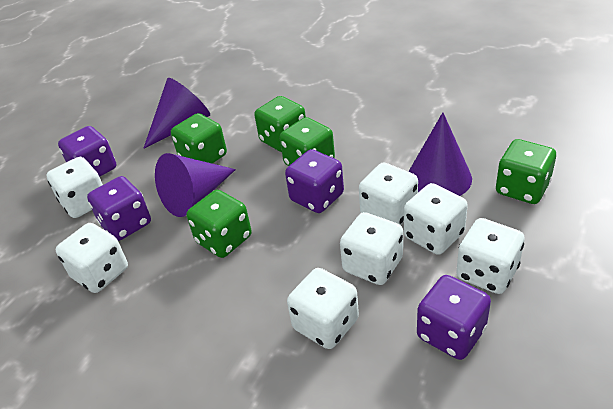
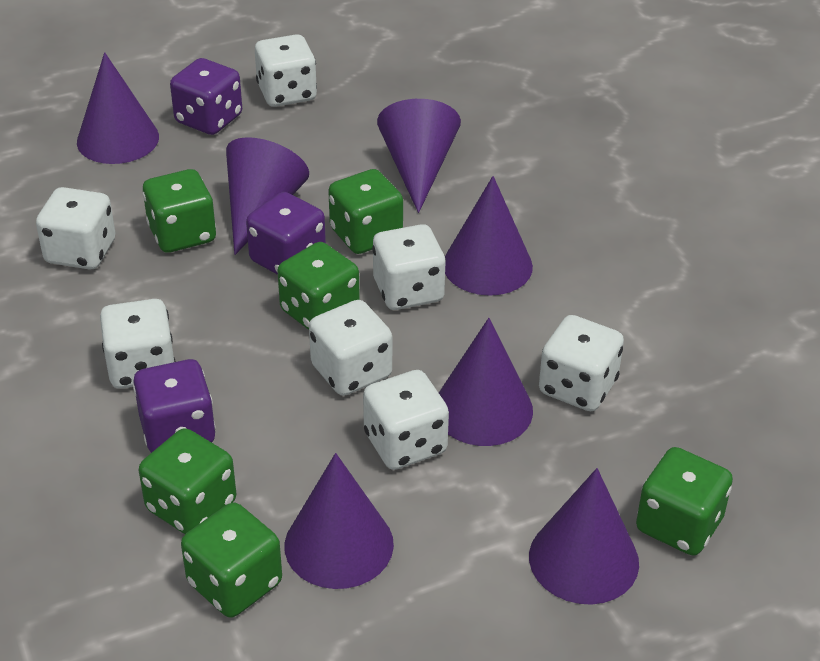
green dice: 5 -> 6
purple cone: 3 -> 7
purple dice: 4 -> 3

